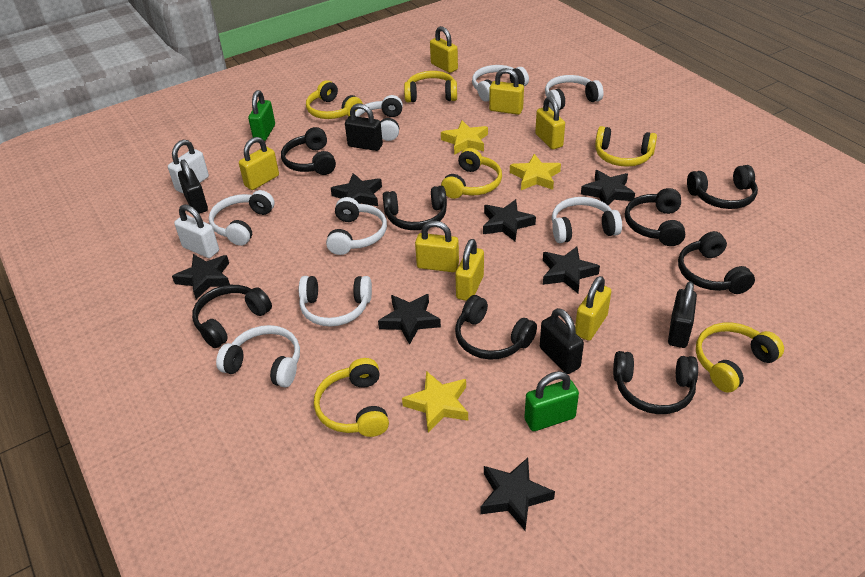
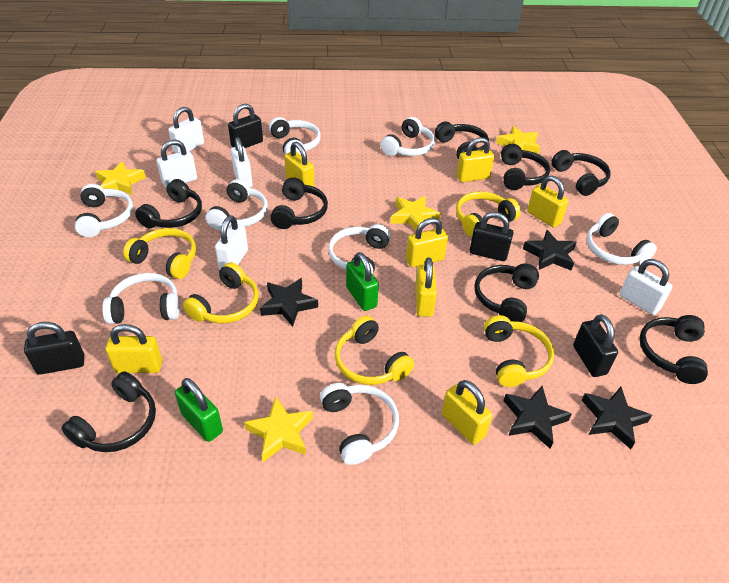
black star: 7 -> 4
white padlock: 2 -> 5
yellow headphones: 6 -> 5
yellow star: 3 -> 4

